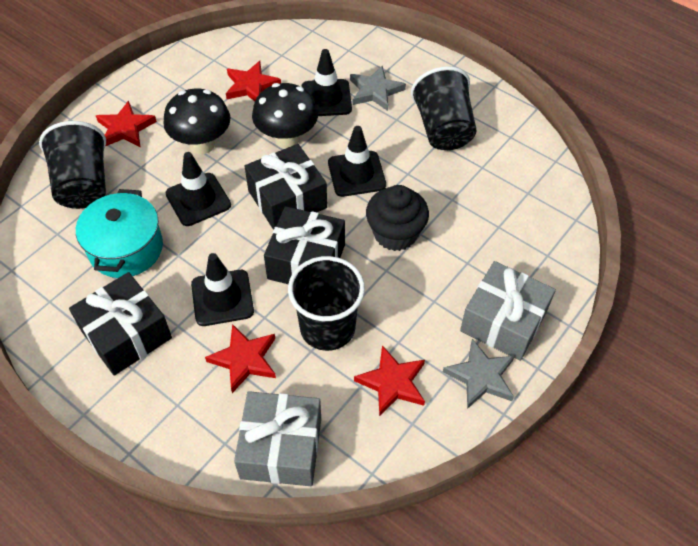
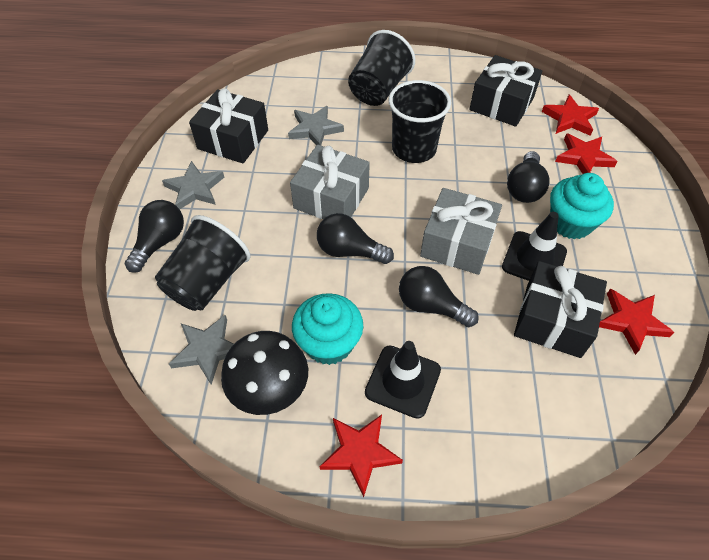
black cupcake: 1 -> 0
black light bulb: 0 -> 4
black mushroom: 2 -> 1
black traffic cone: 4 -> 2
grey star: 2 -> 3
turquoise cupcake: 0 -> 2
turquoise pot: 1 -> 0

